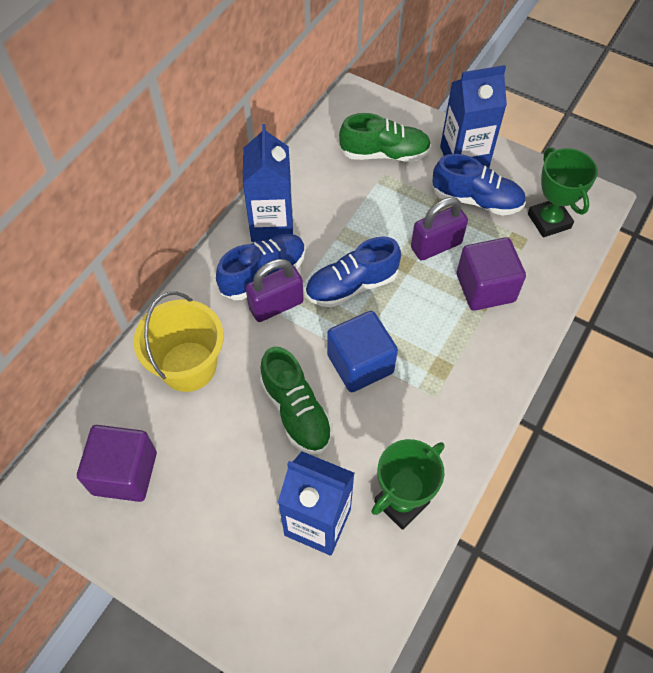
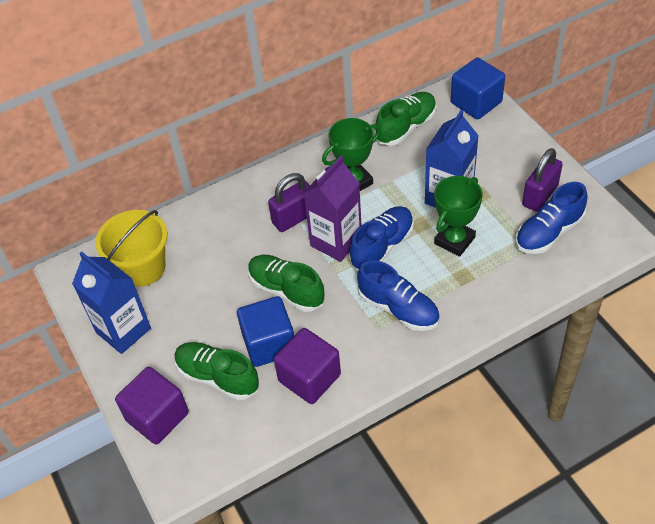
blue carton: 3 -> 2
blue cube: 1 -> 2
green shoe: 2 -> 3
purple carton: 0 -> 1

